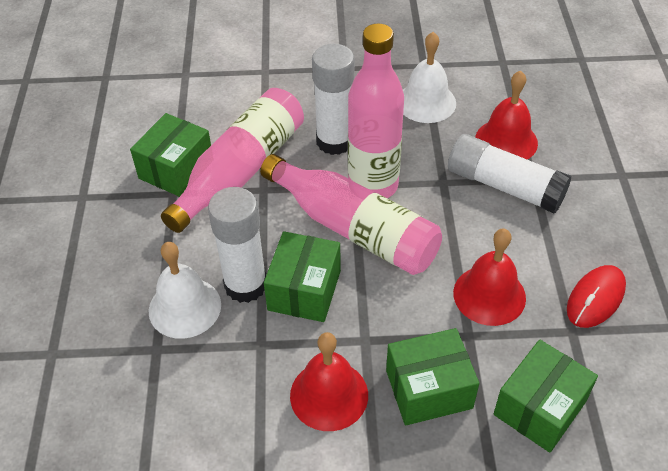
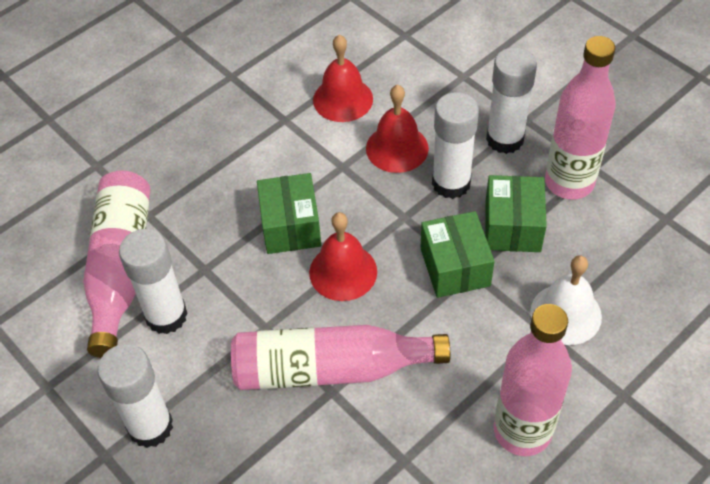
green box: 4 -> 3
pink bottle: 3 -> 4
red mouse: 1 -> 0
white bell: 2 -> 1
white glue stick: 3 -> 4

